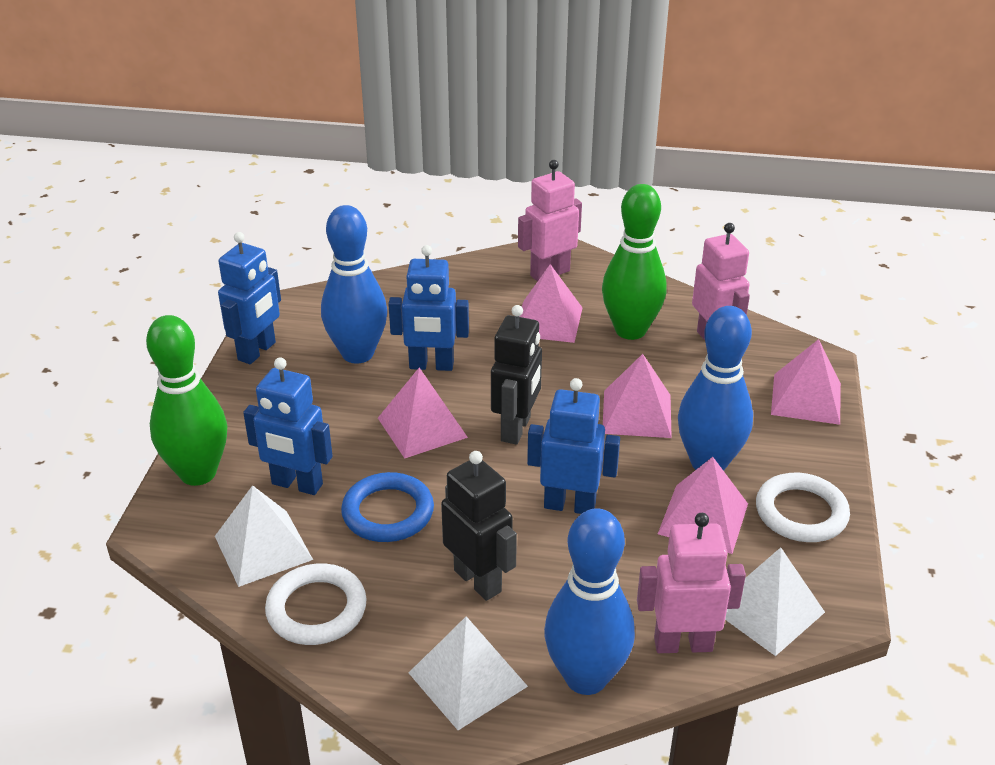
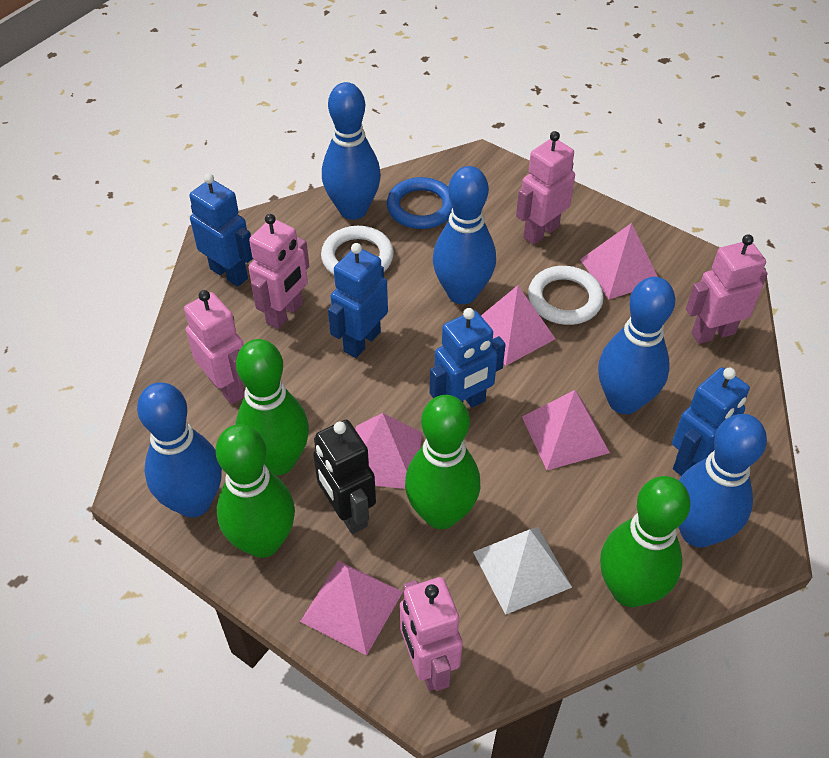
black robot: 2 -> 1
blue bowling pin: 3 -> 5
green bowling pin: 2 -> 4
pink robot: 3 -> 5
white pyramid: 3 -> 1

